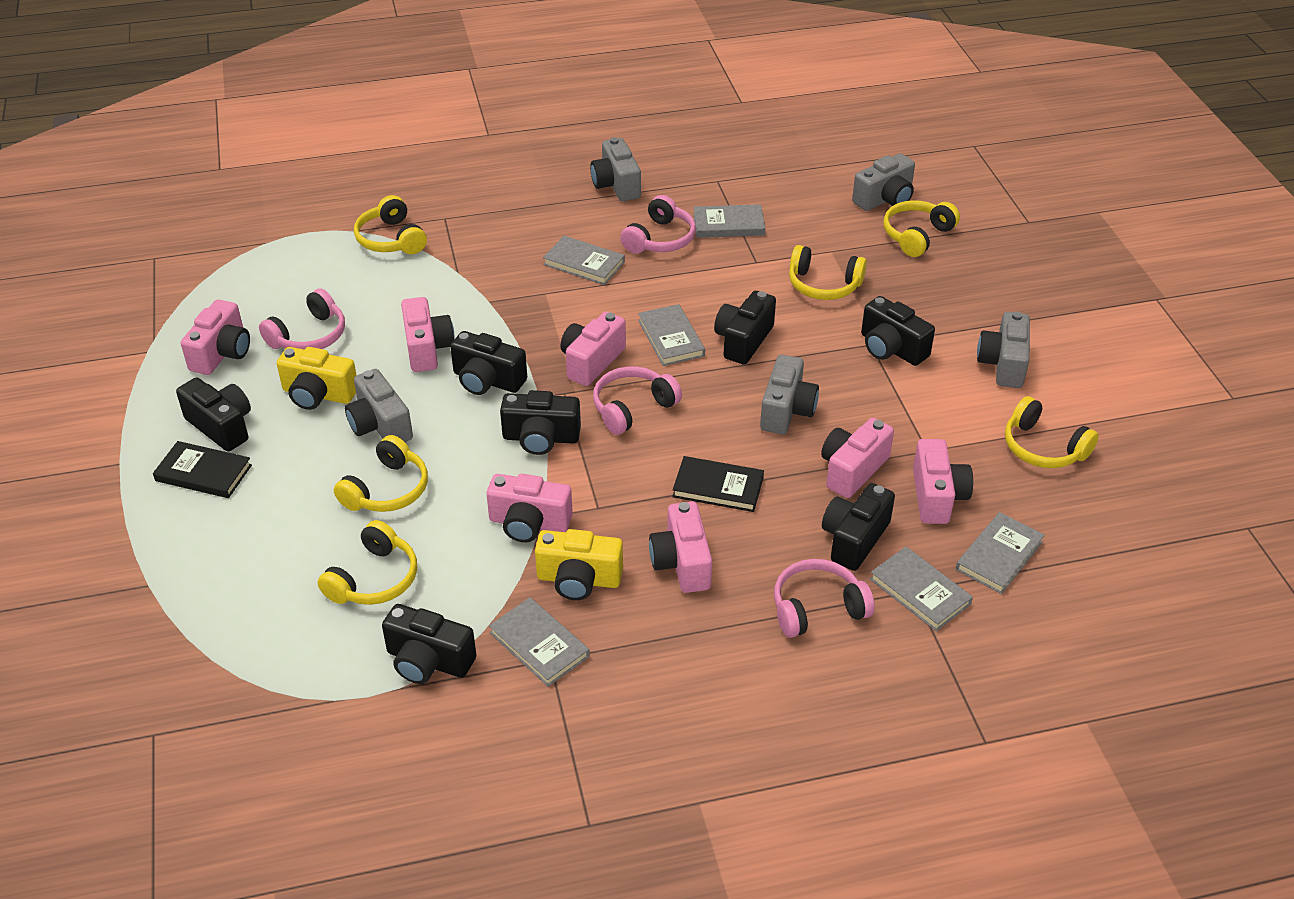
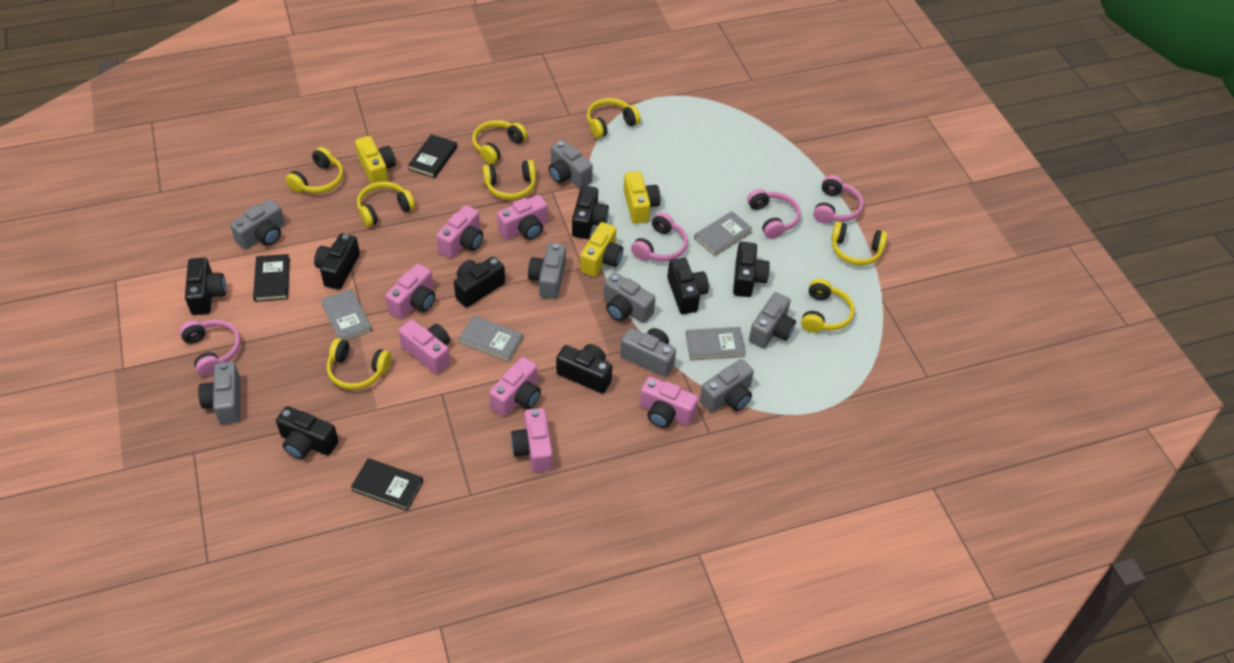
black book: 2 -> 3
black camera: 7 -> 8
grey book: 6 -> 4
grey camera: 5 -> 8
yellow camera: 2 -> 3
yellow headphones: 6 -> 8

